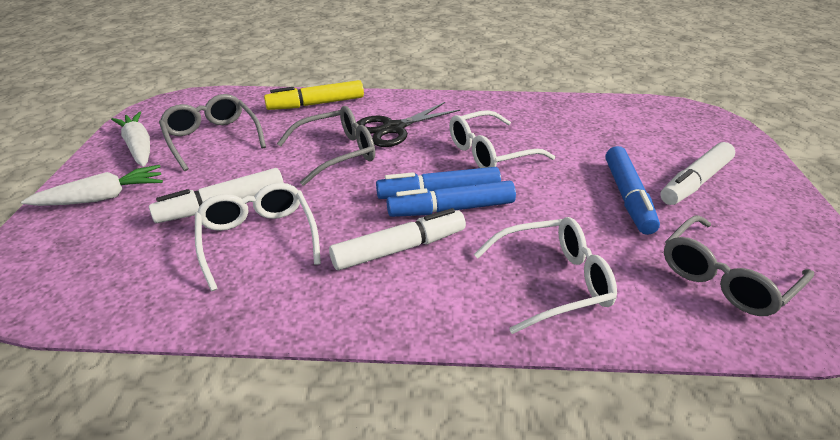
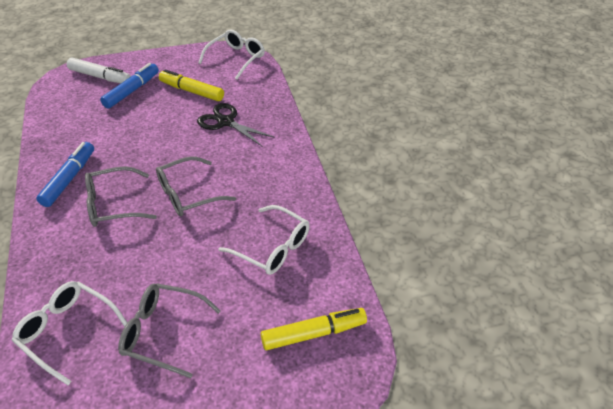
blue marker: 3 -> 2
white carrot: 2 -> 0
white marker: 3 -> 1
yellow marker: 1 -> 2

